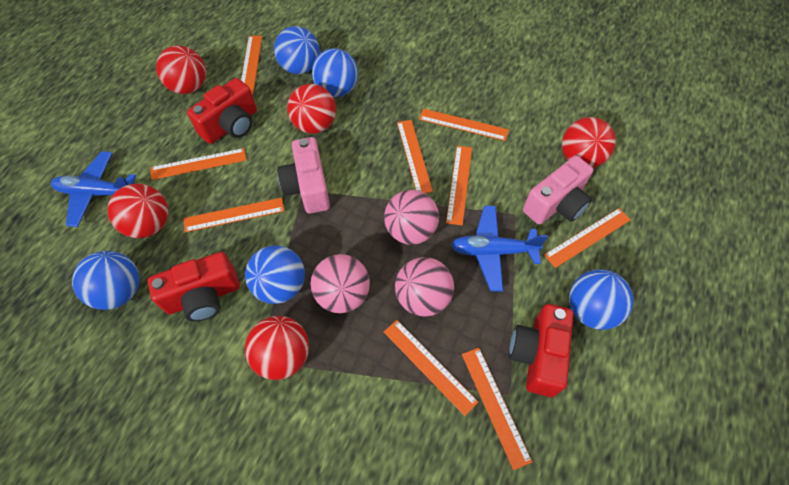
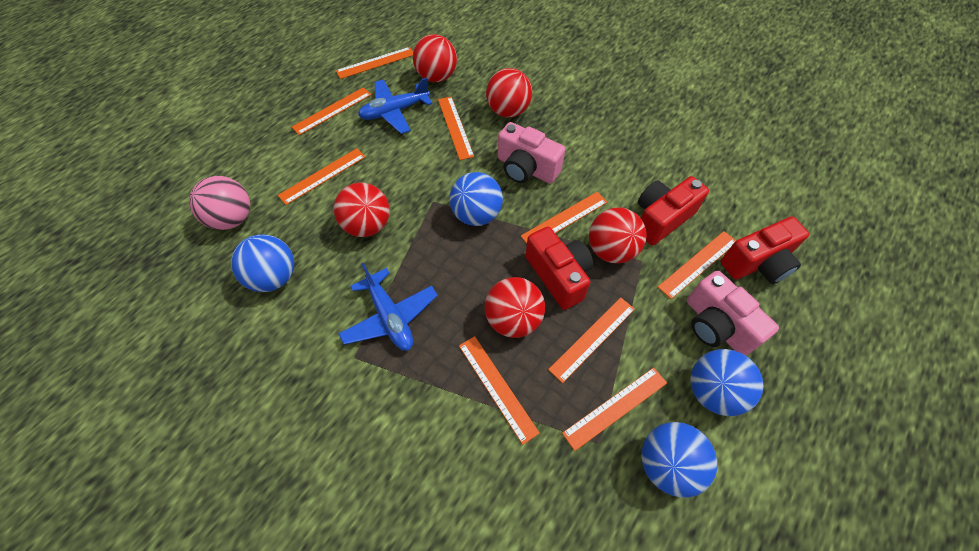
blue ball: 5 -> 4
pink ball: 3 -> 1

